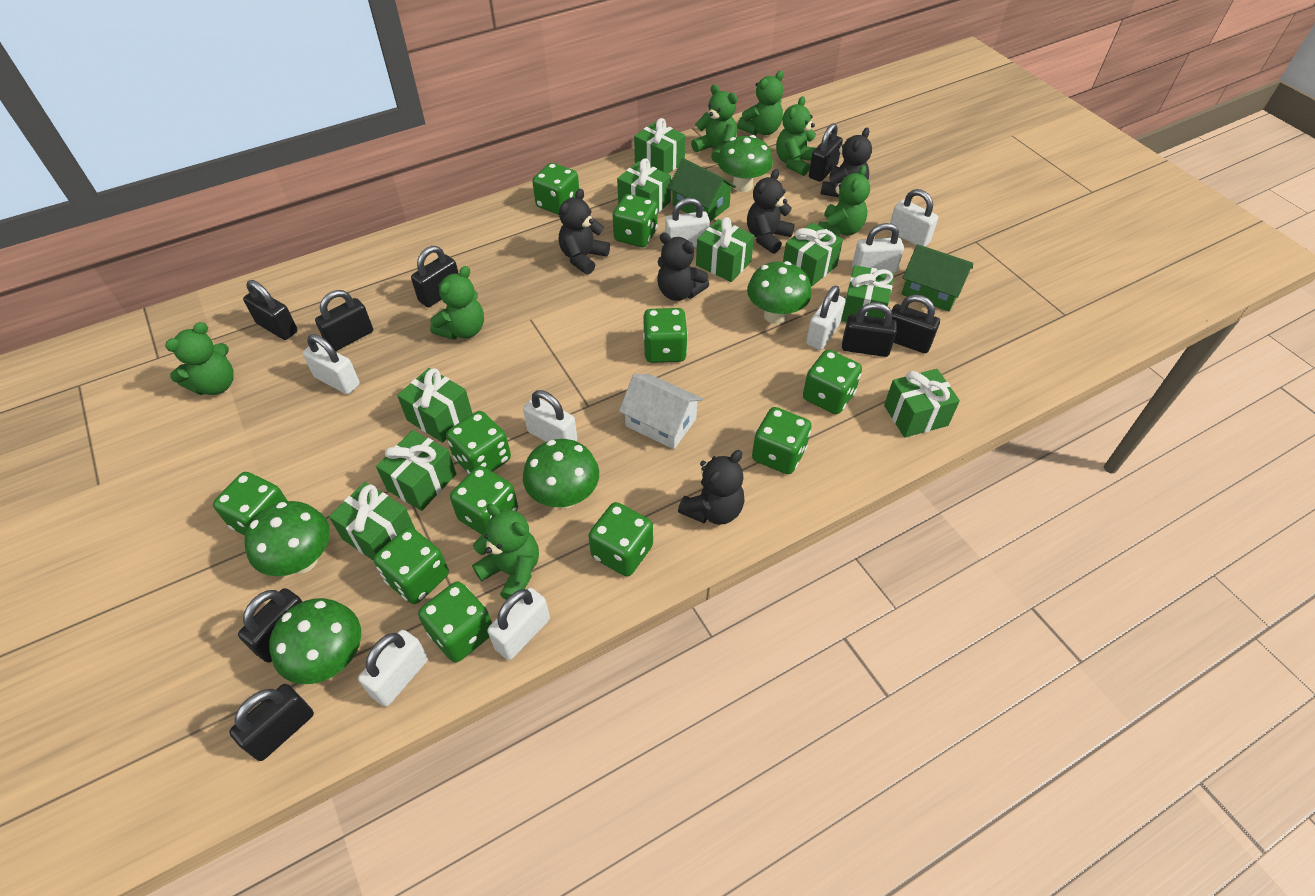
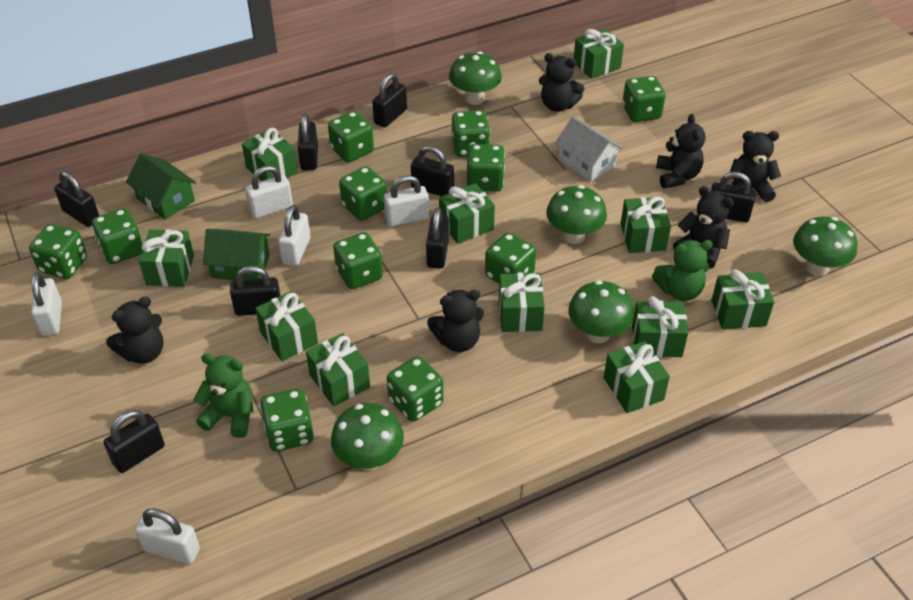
black teddy bear: 5 -> 6
green gift: 9 -> 11
green teddy bear: 7 -> 2
white padlock: 8 -> 5

